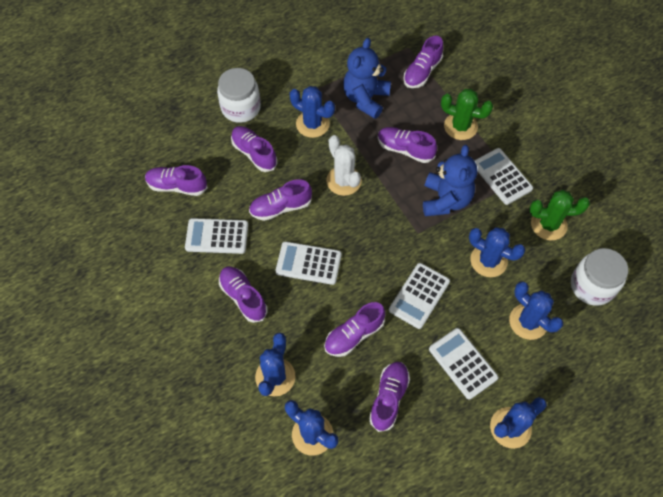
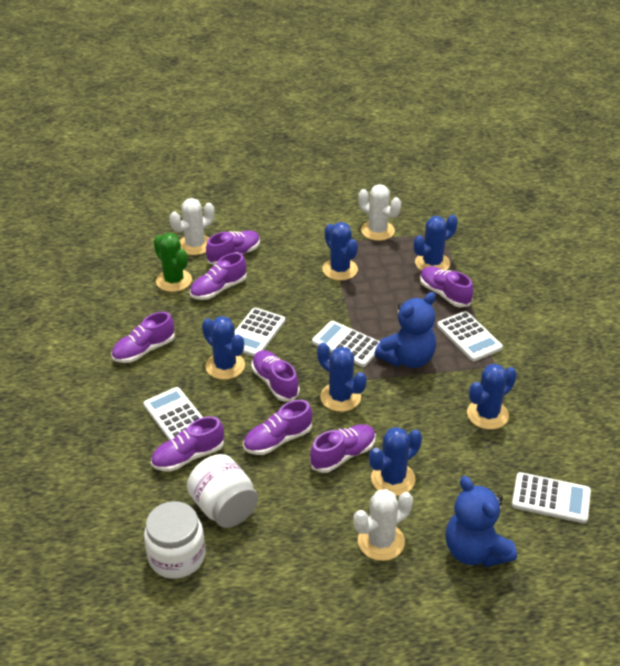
green cactus: 2 -> 1
white cactus: 1 -> 3

